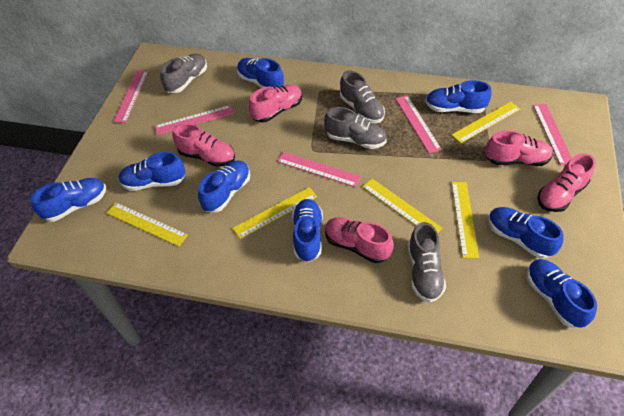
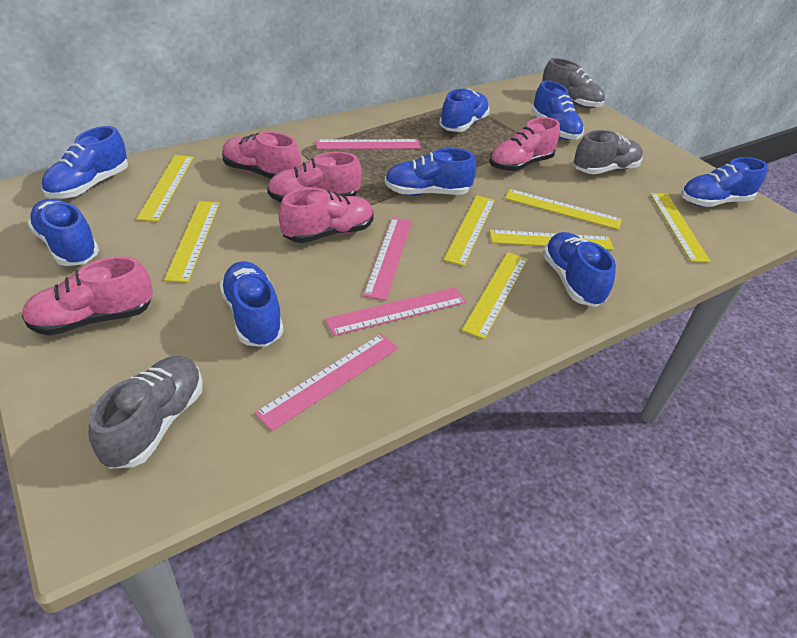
grey shoe: 4 -> 3
pink ruler: 5 -> 4
yellow ruler: 5 -> 7

